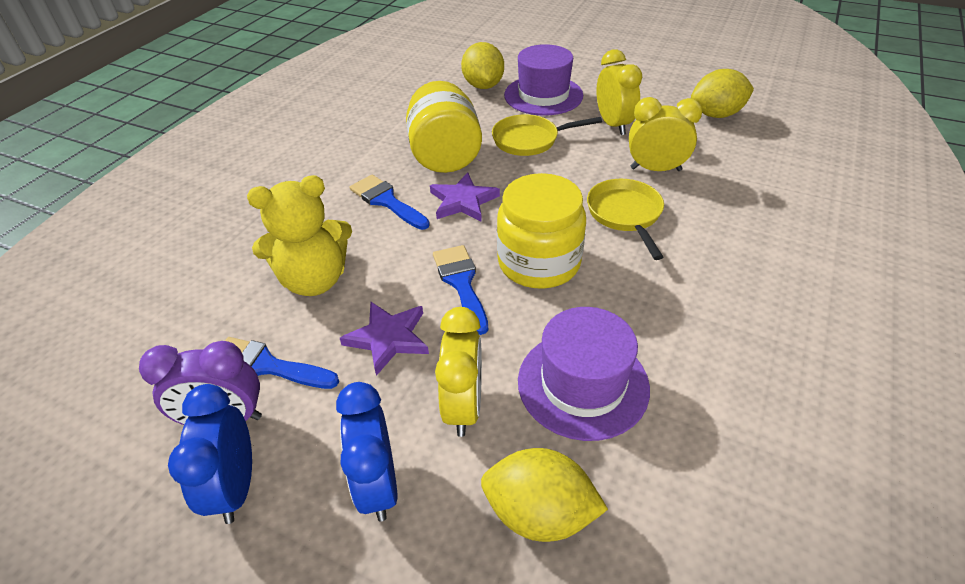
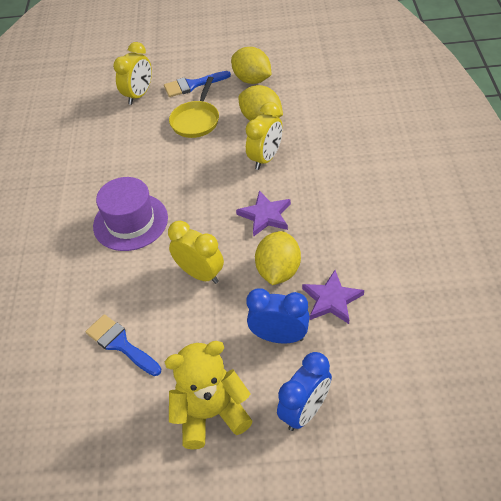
blue brush: 3 -> 2
purple clock: 1 -> 0
purple hat: 2 -> 1
yellow jar: 2 -> 0
yellow pan: 2 -> 1

